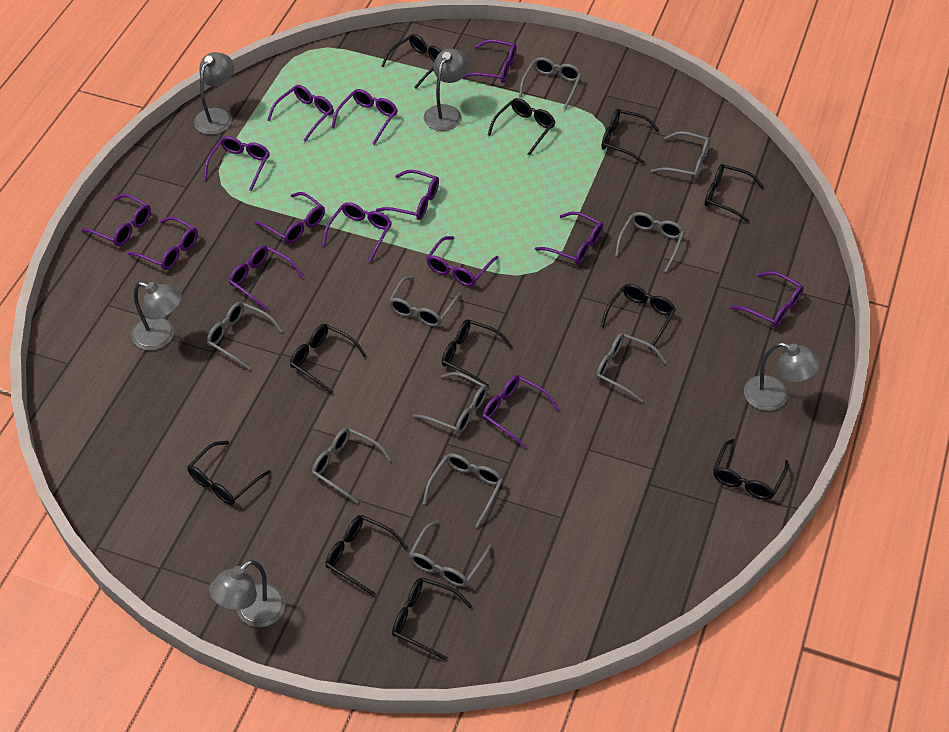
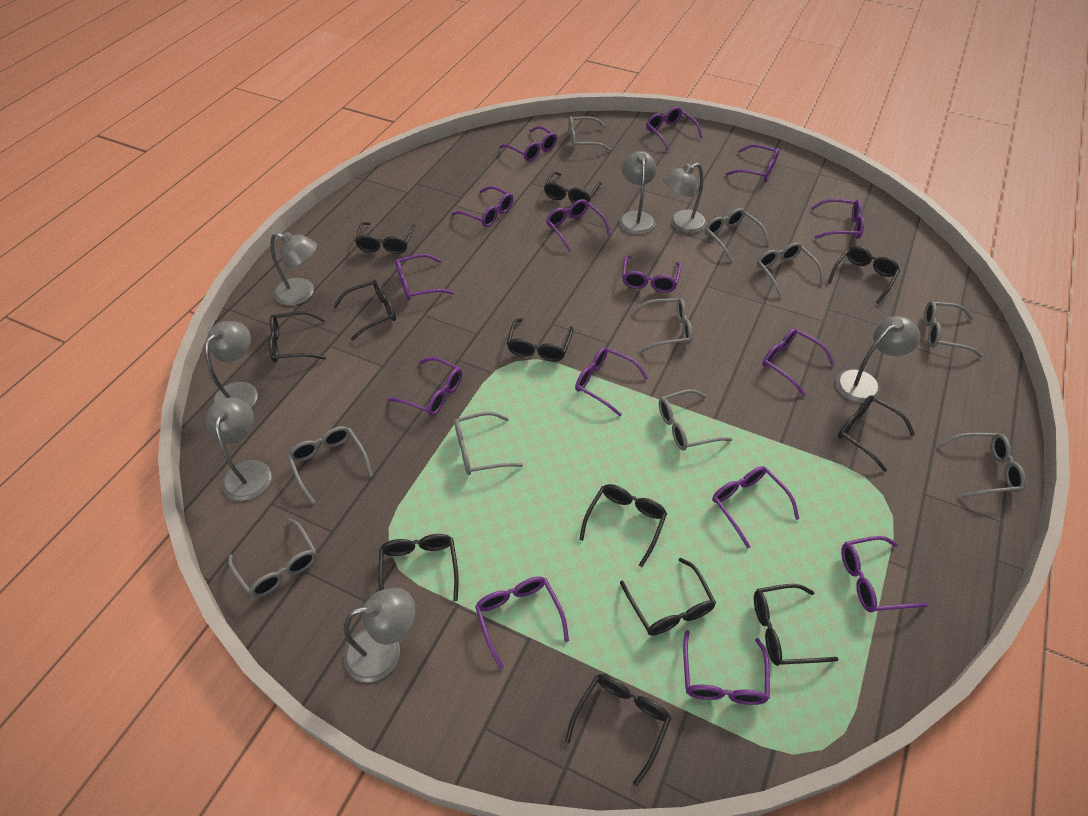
black glasses: 11 -> 12
grey lamp: 5 -> 7
purple glasses: 14 -> 15

